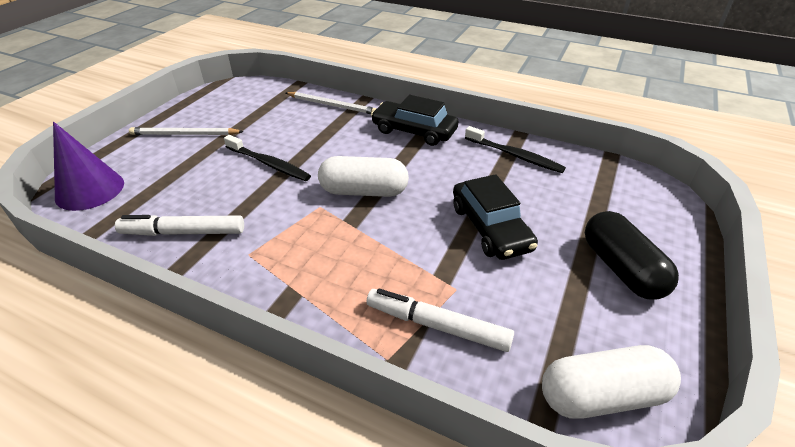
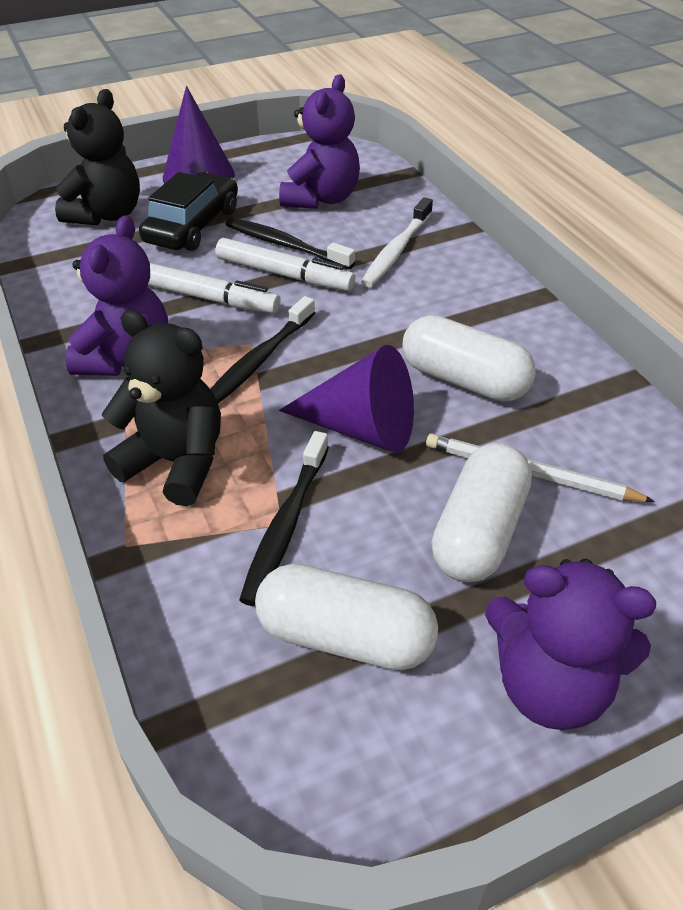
black capsule: 1 -> 0
black car: 2 -> 1
black teddy bear: 0 -> 2
black toothbrush: 2 -> 3
purple cone: 1 -> 2
purple teddy bear: 0 -> 3
white capsule: 2 -> 3
white pencil: 2 -> 1
white toothbrush: 0 -> 1

